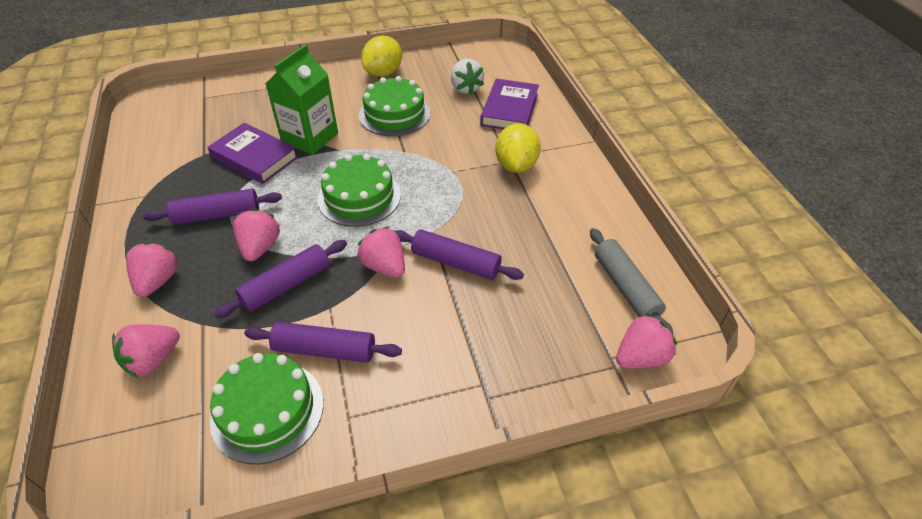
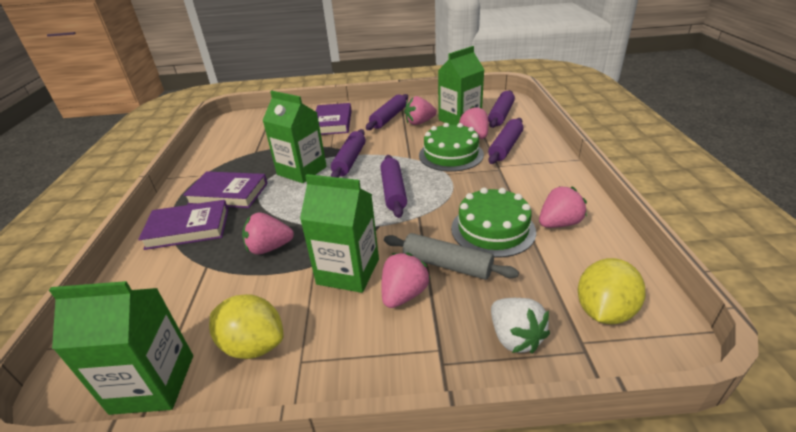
green cake: 3 -> 2
green carton: 1 -> 4
purple book: 2 -> 3
purple rolling pin: 4 -> 5

